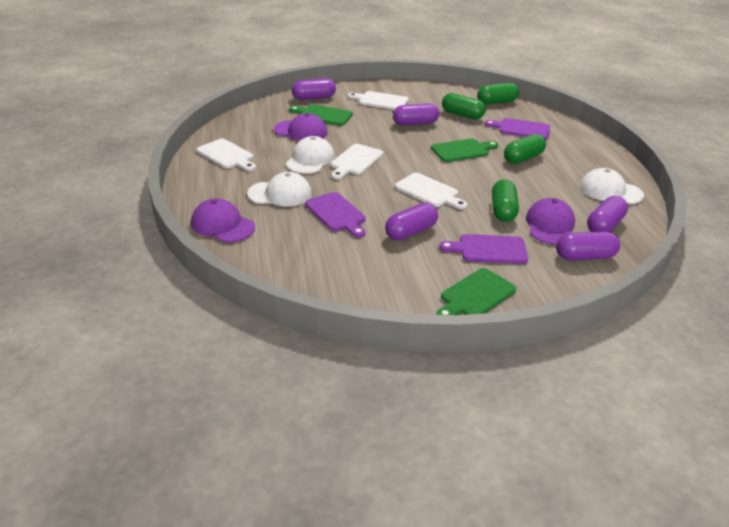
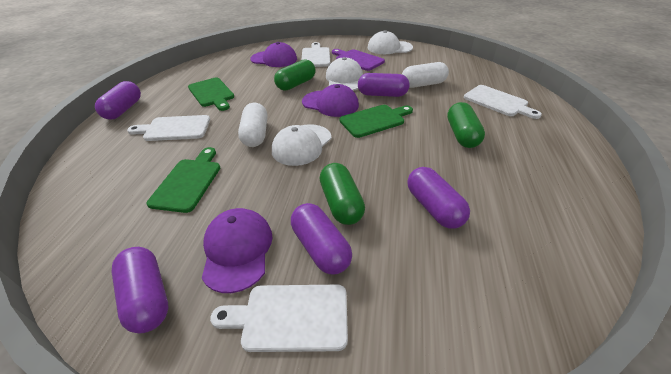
green capsule: 4 -> 3
purple cutting board: 3 -> 1
white capsule: 0 -> 2

